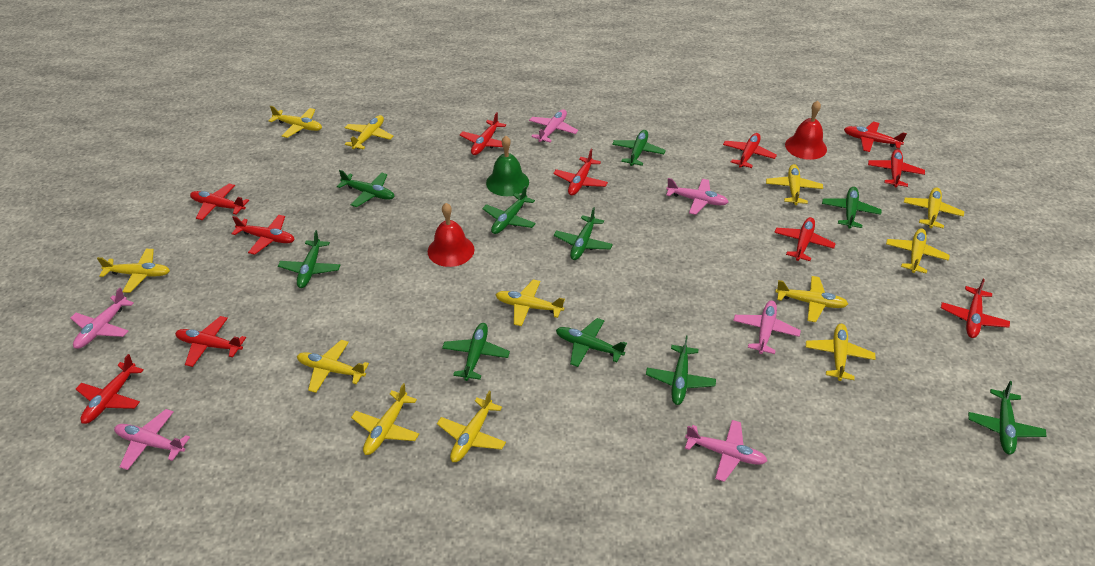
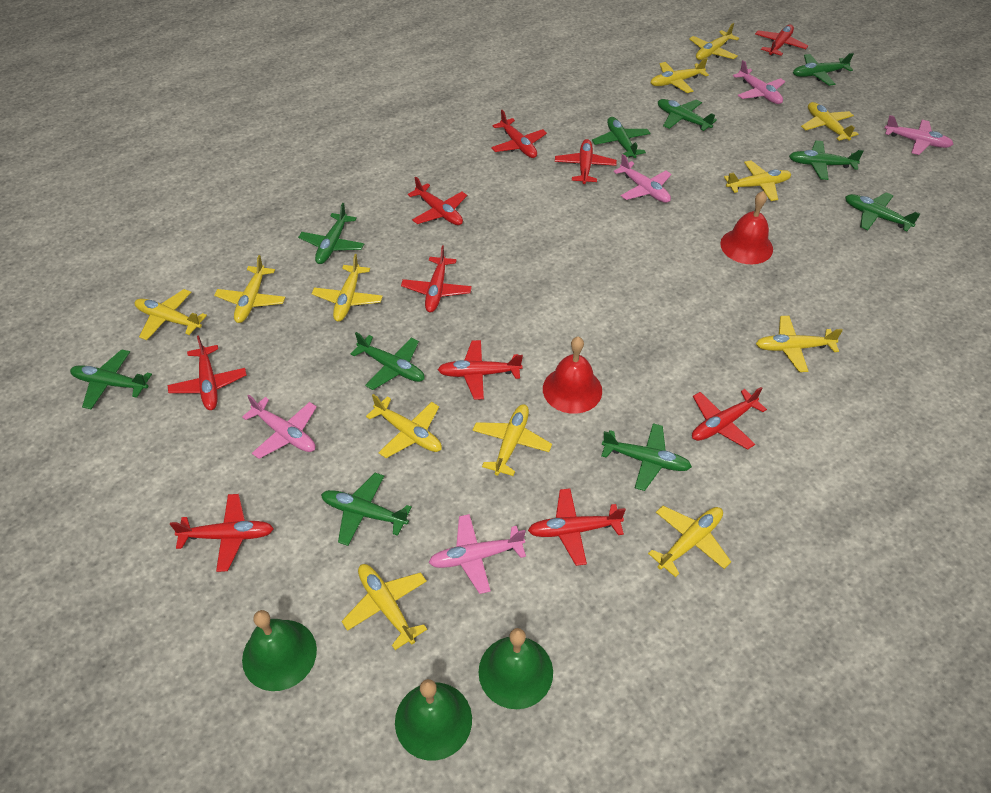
green bell: 1 -> 3
pink plane: 6 -> 5
red plane: 11 -> 10

